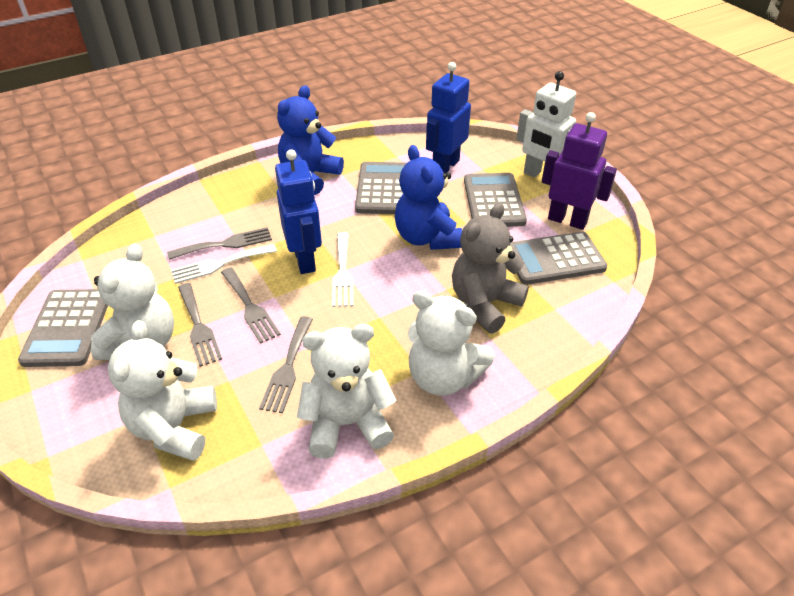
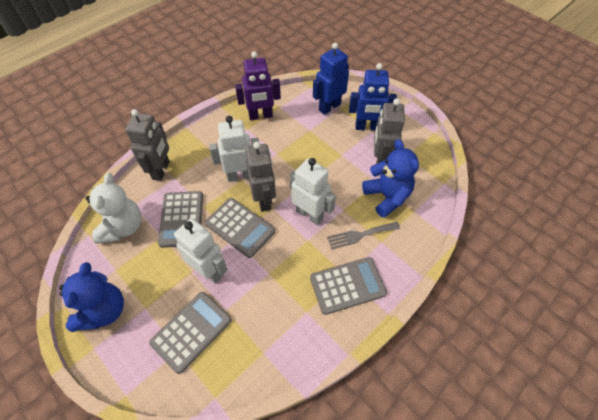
grey fork: 4 -> 1
grey robot: 0 -> 3
grey teddy bear: 1 -> 0
white fork: 2 -> 0
white robot: 1 -> 3
white teddy bear: 4 -> 1

